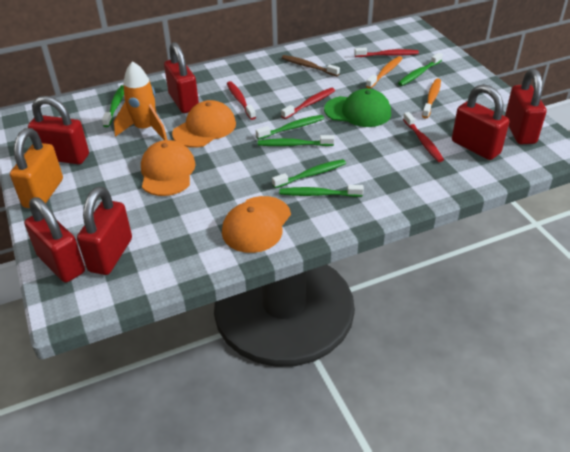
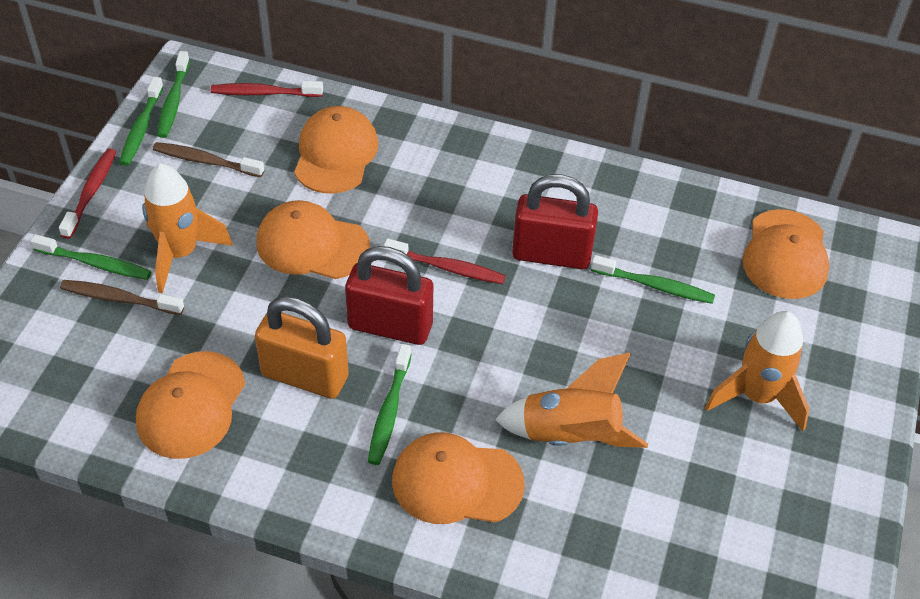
brown toothbrush: 1 -> 2
green cap: 1 -> 0
green toothbrush: 6 -> 5
orange cap: 3 -> 5
orange rocket: 1 -> 3
orange toothbrush: 2 -> 0
red padlock: 6 -> 2
red toothbrush: 4 -> 3

